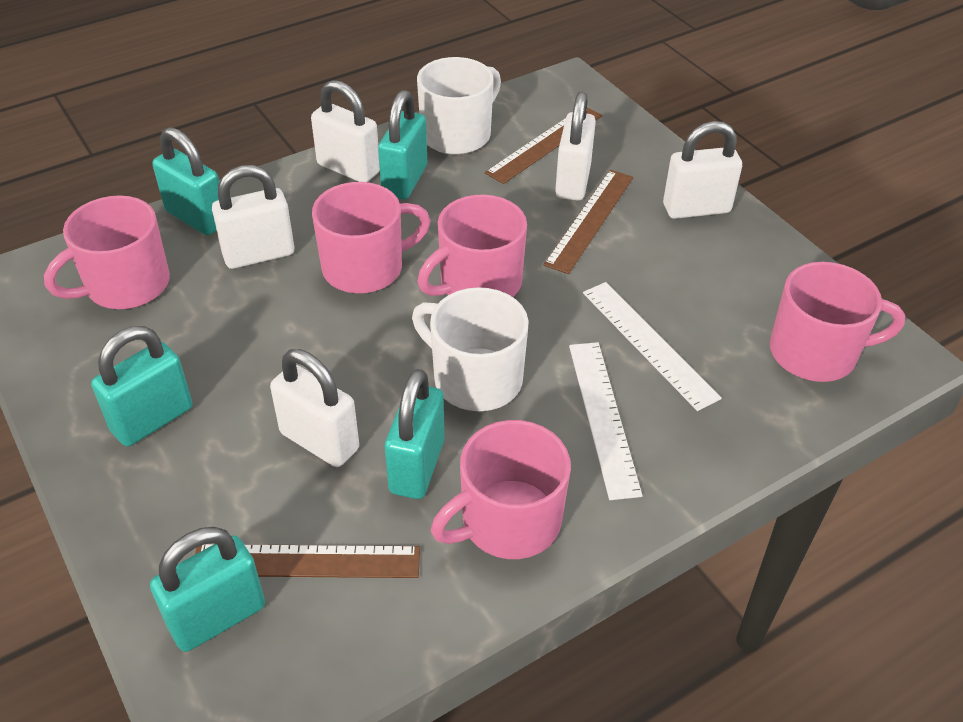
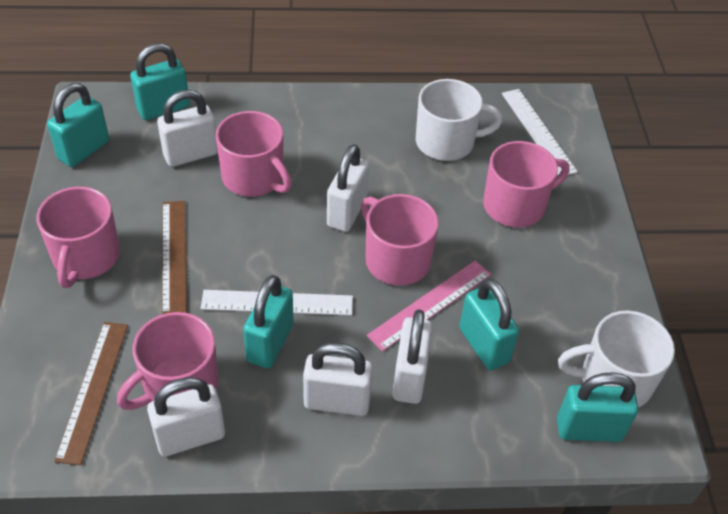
brown ruler: 3 -> 2
pink ruler: 0 -> 1

